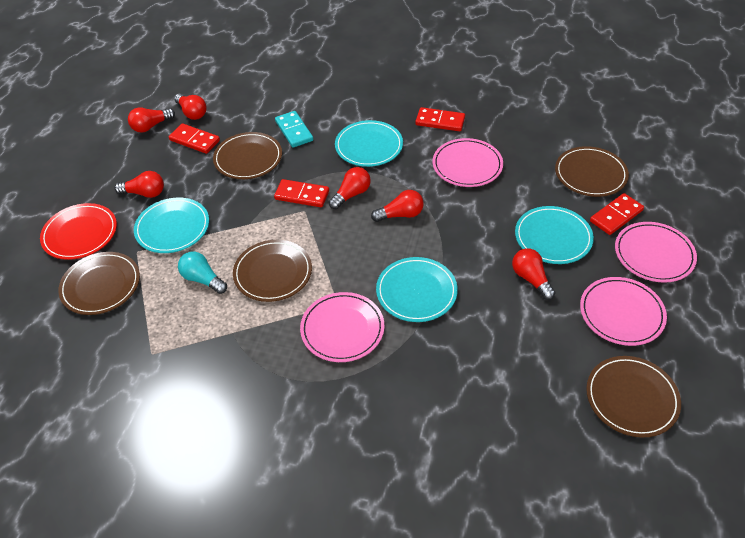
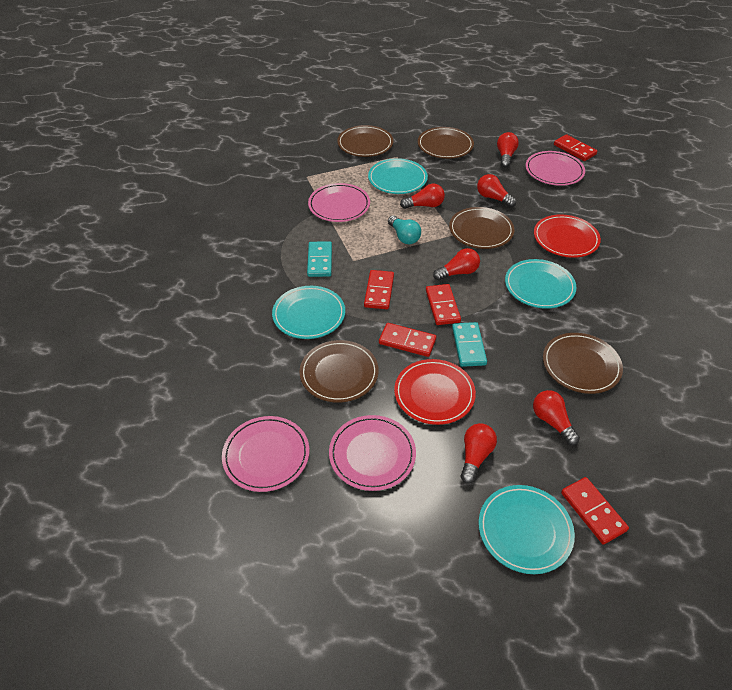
red domino: 4 -> 5
red plate: 1 -> 2
turquoise domino: 1 -> 2

